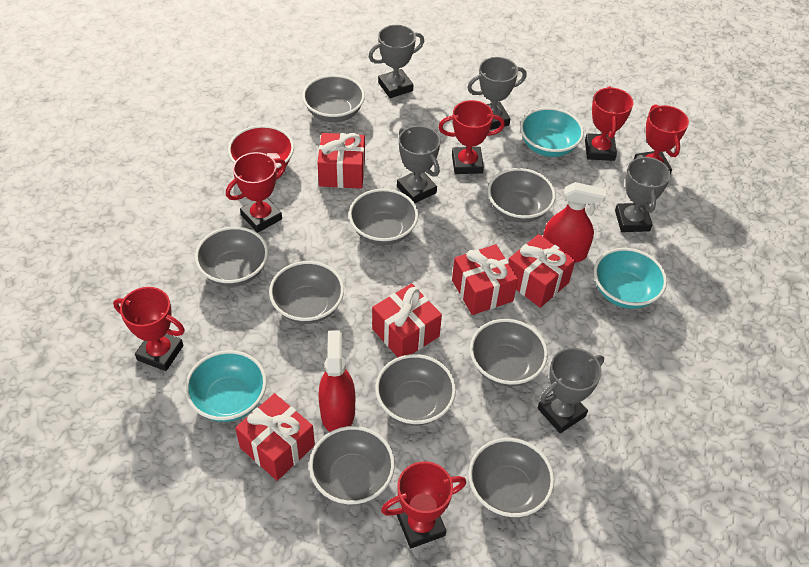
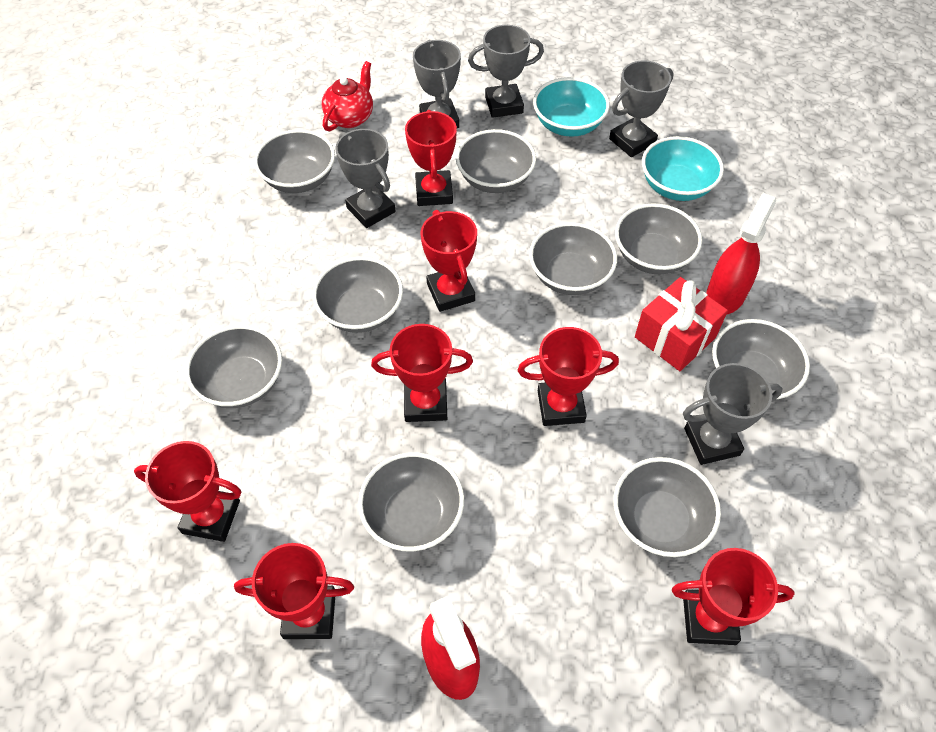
red bowl: 1 -> 0
red gift: 5 -> 1
red teapot: 0 -> 1
red trophy: 6 -> 7
turquoise bowl: 3 -> 2

